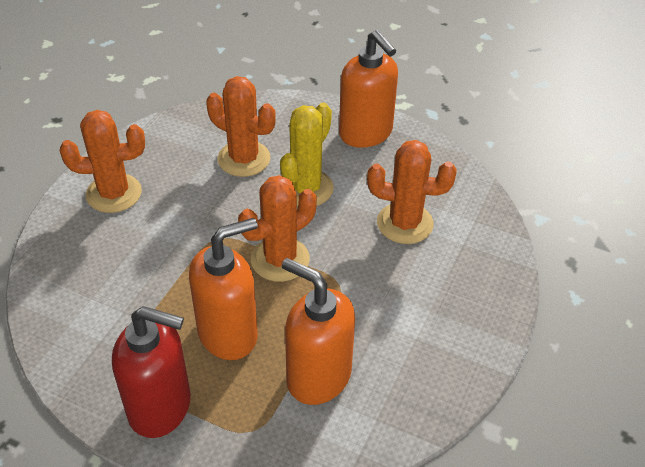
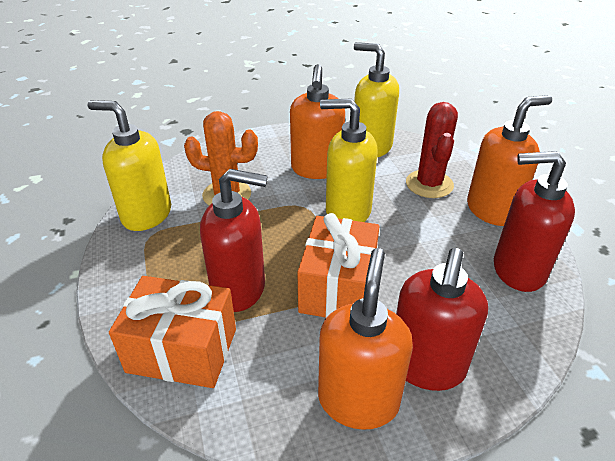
orange cactus: 4 -> 1
orange gift: 0 -> 2
red cactus: 0 -> 1
red soap dispenser: 1 -> 3
yellow cactus: 1 -> 0
yellow soap dispenser: 0 -> 3

